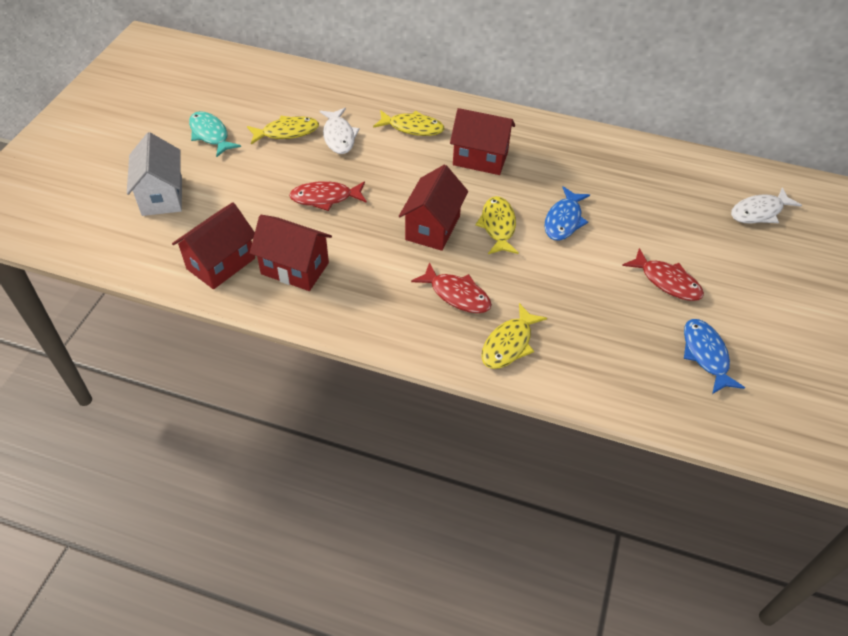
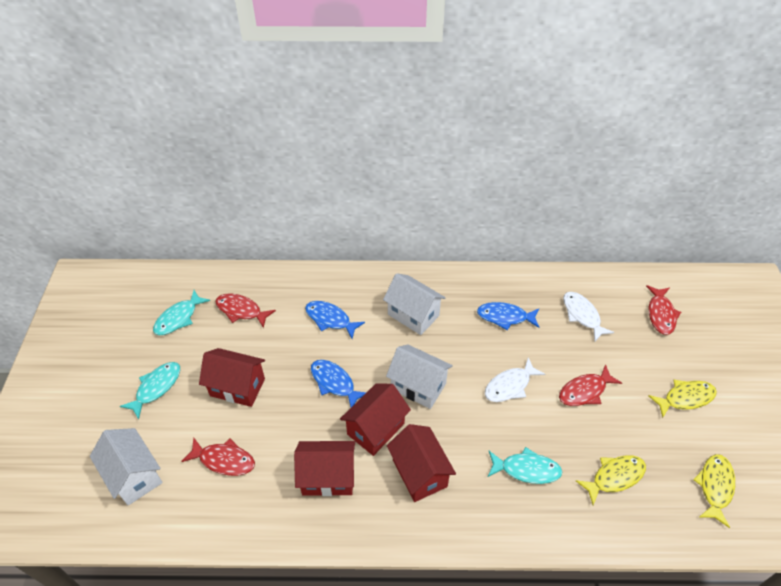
blue fish: 2 -> 3
red fish: 3 -> 4
turquoise fish: 1 -> 3
white house: 1 -> 3
yellow fish: 4 -> 3

